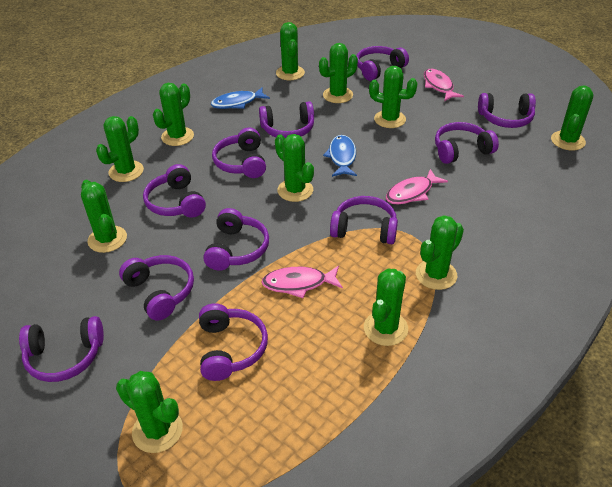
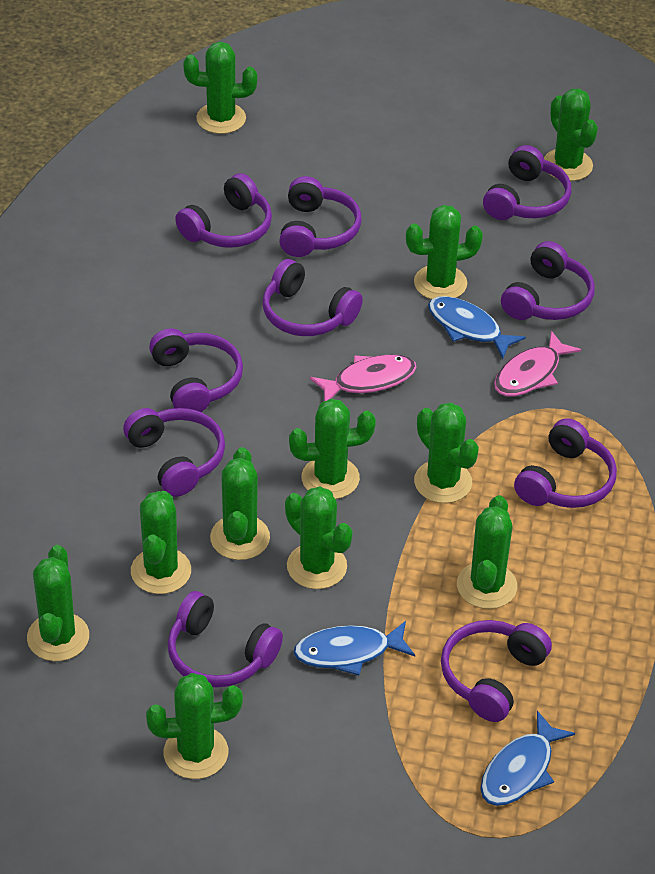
blue fish: 2 -> 3
pink fish: 3 -> 2
purple headphones: 11 -> 10

